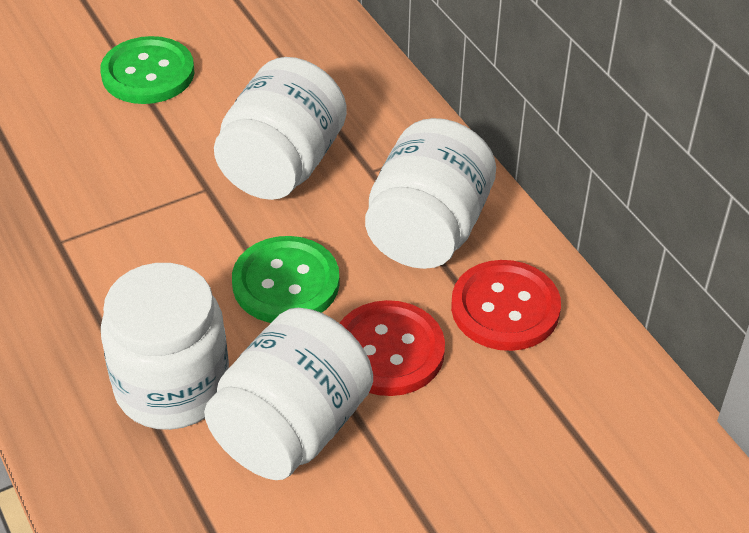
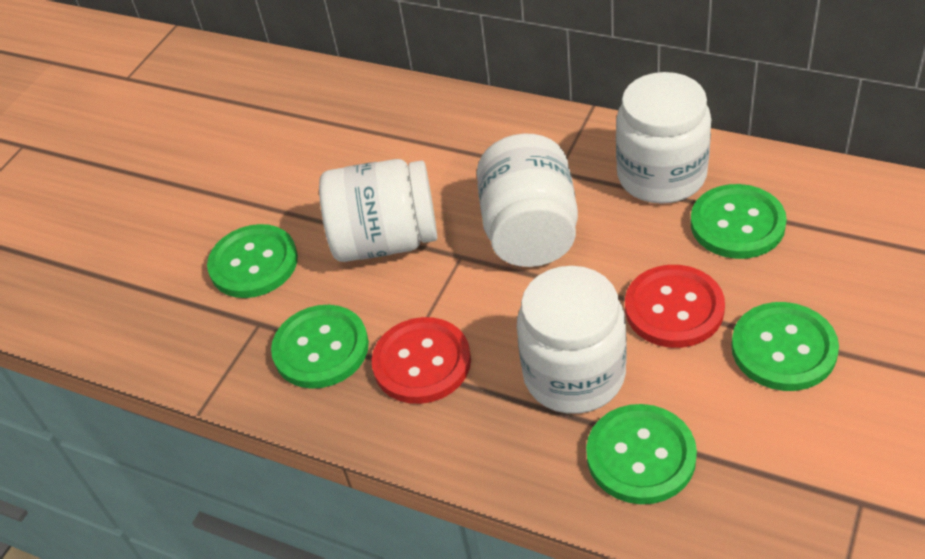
green button: 2 -> 5

